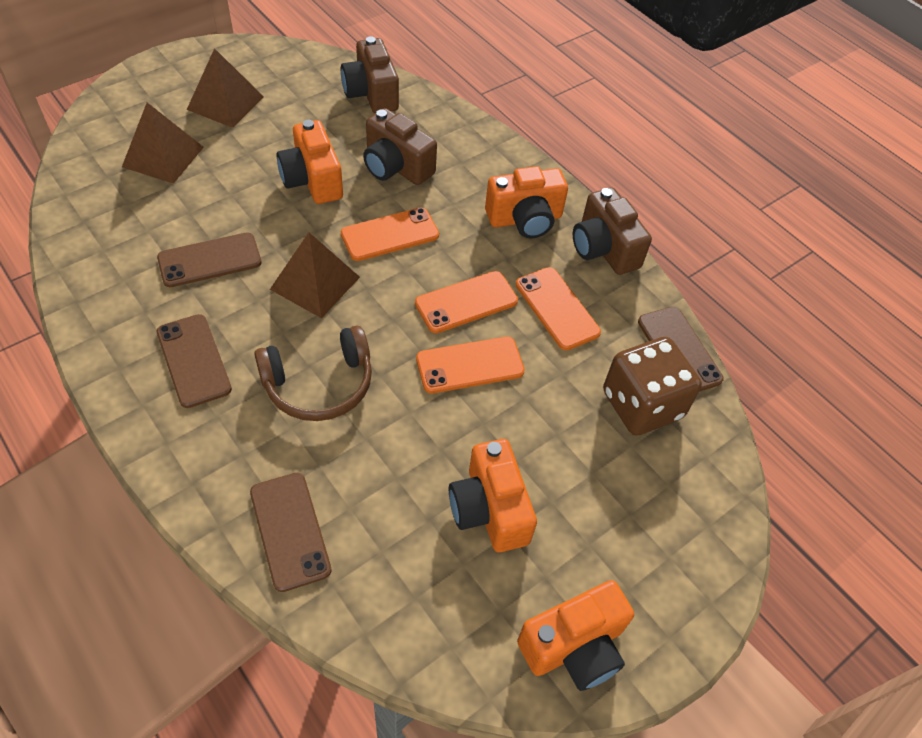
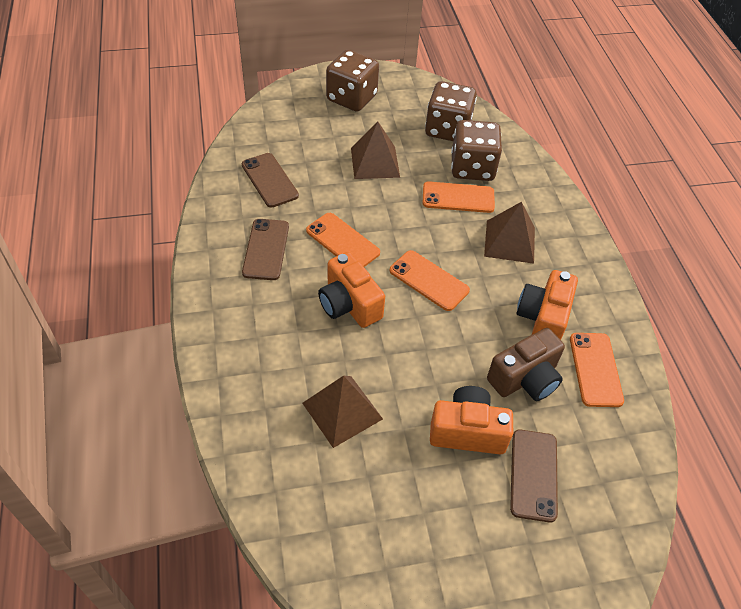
brown camera: 3 -> 1
brown dice: 1 -> 3
brown headphones: 1 -> 0
brown phone: 4 -> 3
orange camera: 4 -> 3

